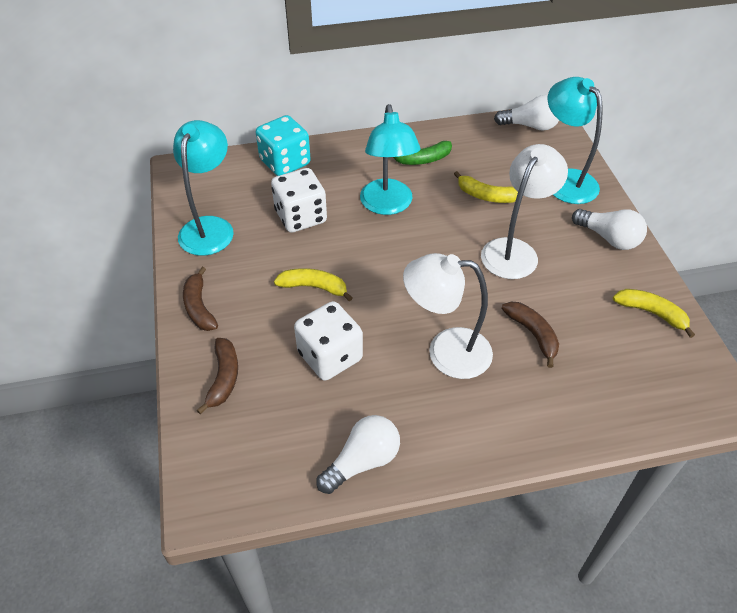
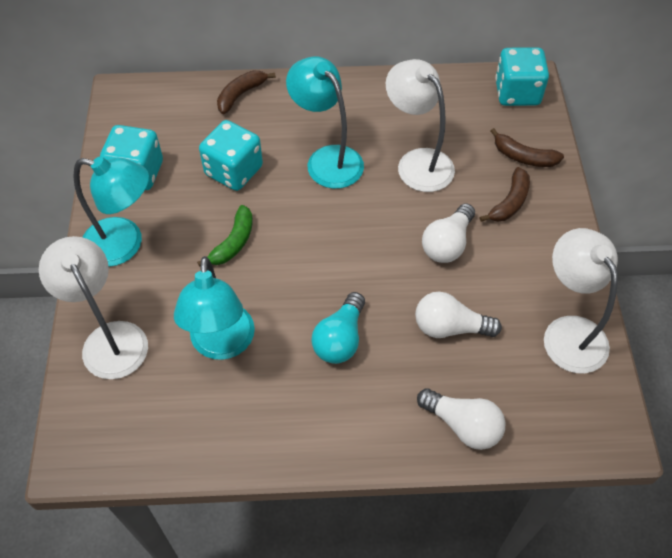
turquoise dice: 1 -> 3
turquoise light bulb: 0 -> 1
white dice: 2 -> 0
white lamp: 2 -> 3
yellow banana: 3 -> 0

